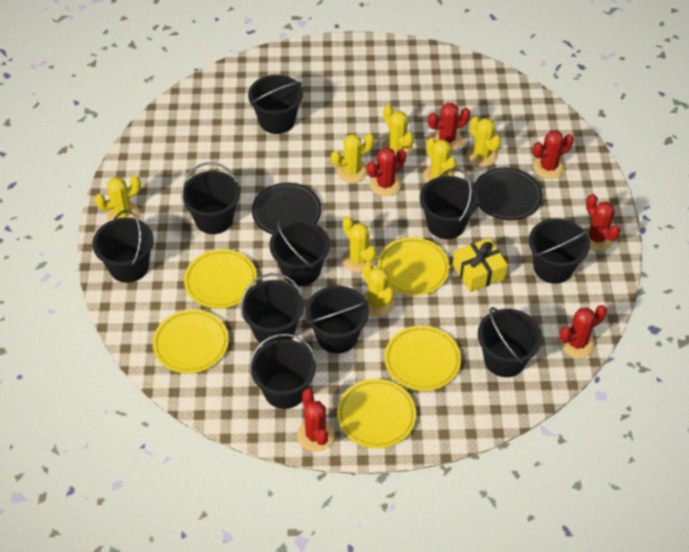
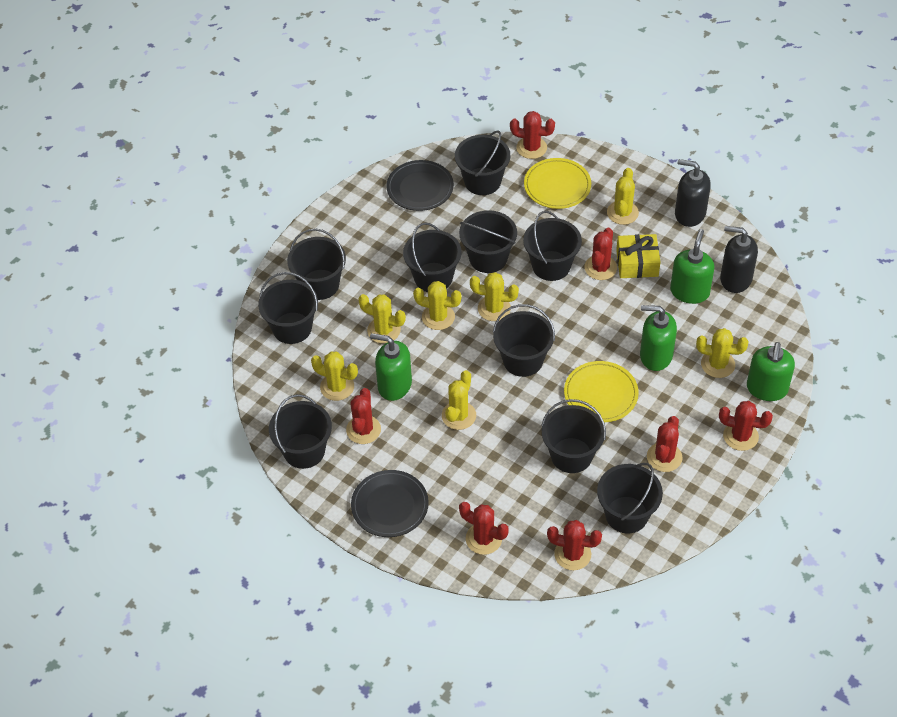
black soap dispenser: 0 -> 2
green soap dispenser: 0 -> 4
red cactus: 6 -> 7
yellow plate: 5 -> 2

